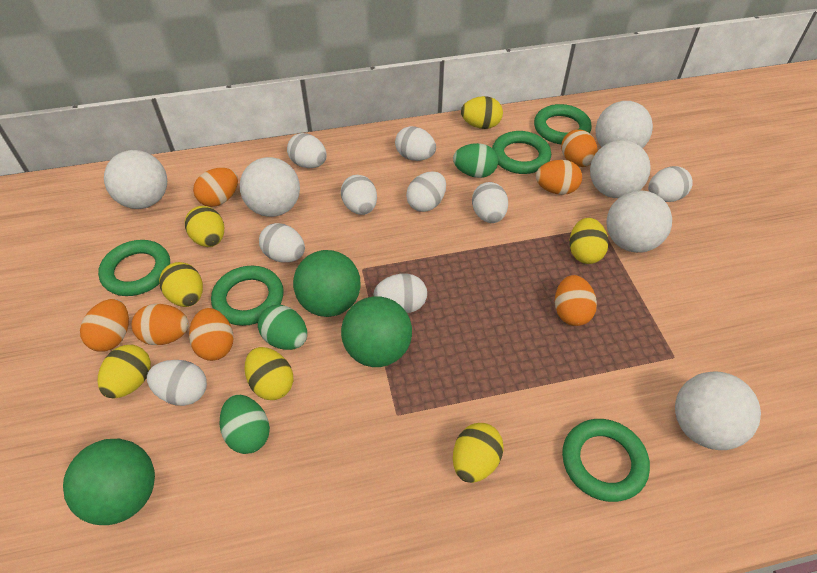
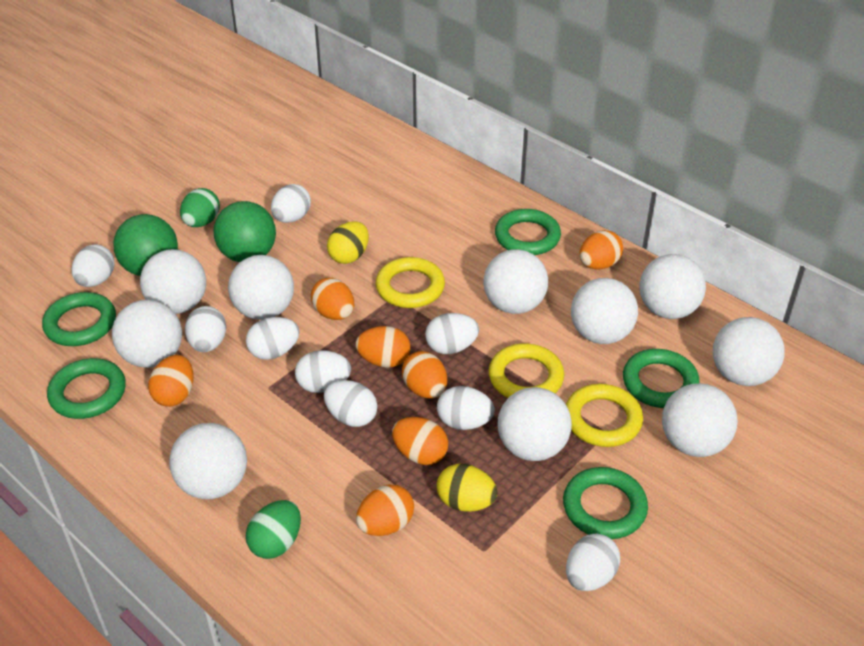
green ball: 3 -> 2
green egg: 3 -> 2
white ball: 6 -> 10
yellow egg: 7 -> 2
yellow ring: 0 -> 3

